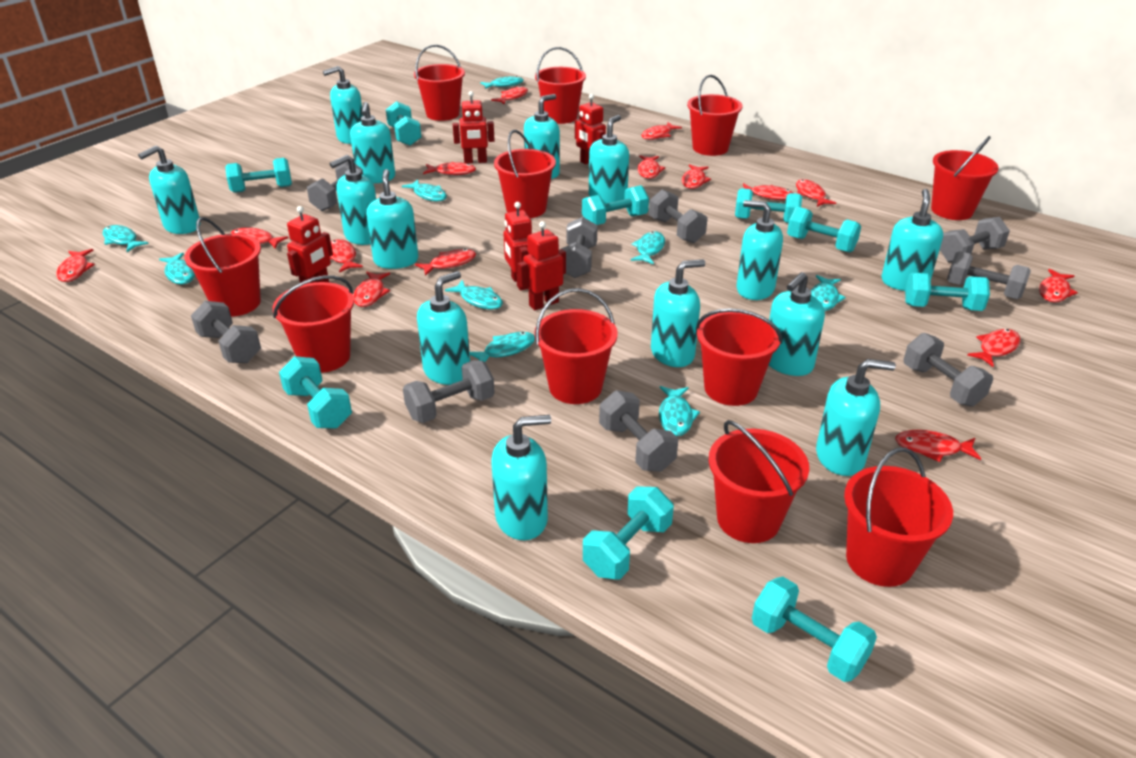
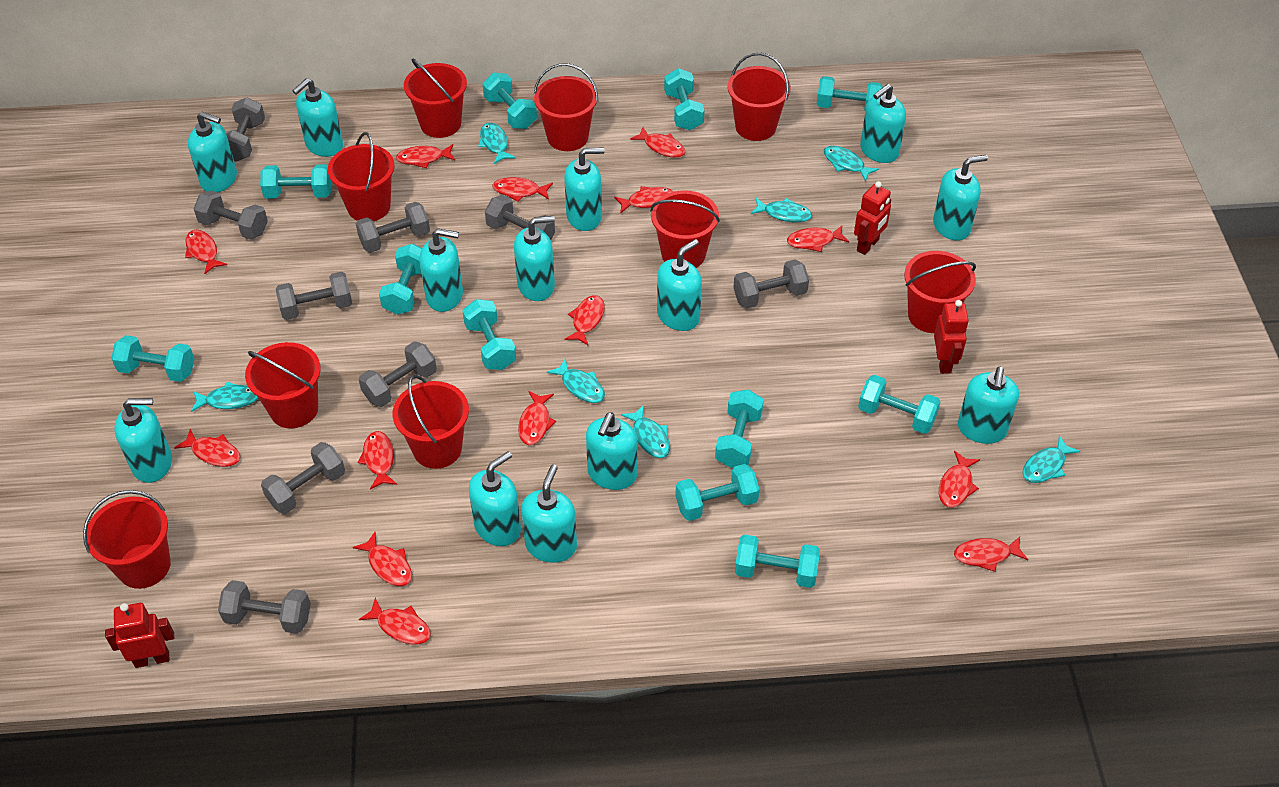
red bucket: 11 -> 9
red fish: 15 -> 14
red robot: 5 -> 3
turquoise dumbbell: 9 -> 11
turquoise fish: 9 -> 7
turquoise soap dispenser: 14 -> 13

